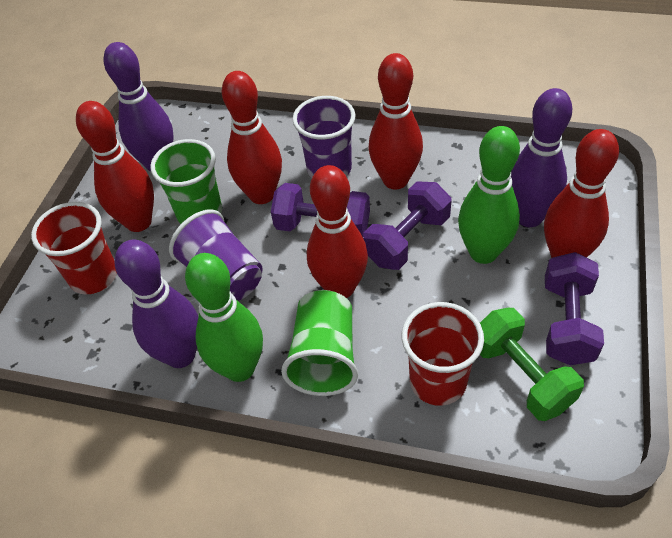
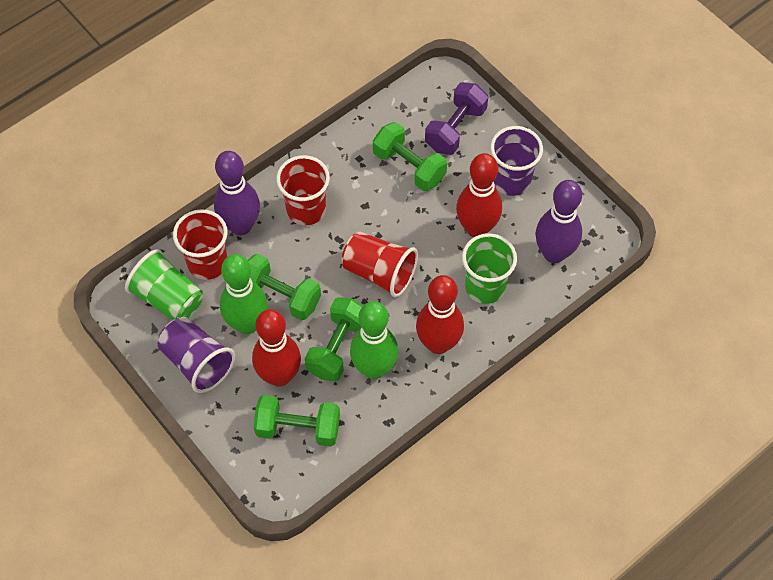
green dumbbell: 1 -> 4
purple bowling pin: 3 -> 2
purple dumbbell: 3 -> 1
red bowling pin: 5 -> 3
red cup: 2 -> 3

